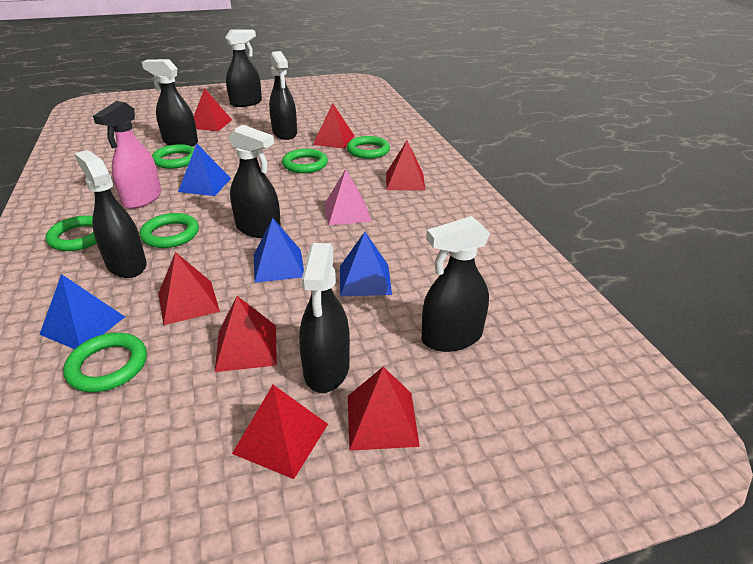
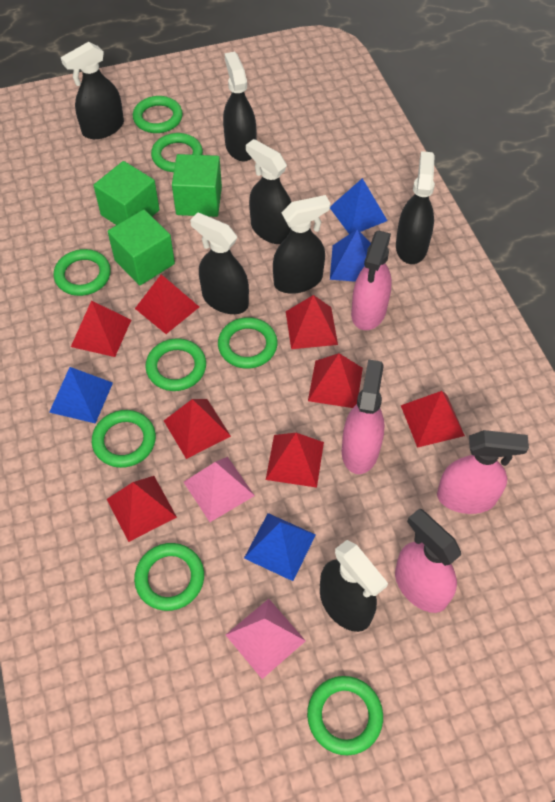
green cube: 0 -> 3
green ring: 6 -> 8
pink pyramid: 1 -> 2
pink spray bottle: 1 -> 4
red pyramid: 7 -> 8

